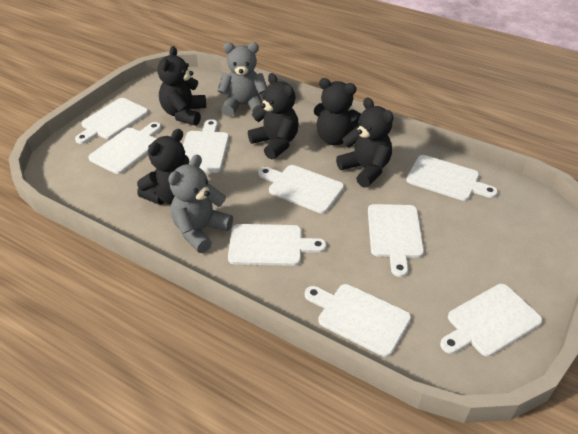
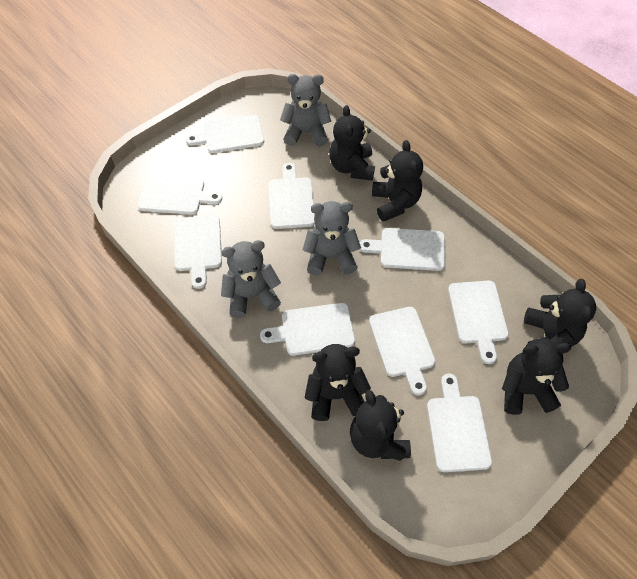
black teddy bear: 5 -> 6
grey teddy bear: 2 -> 3

